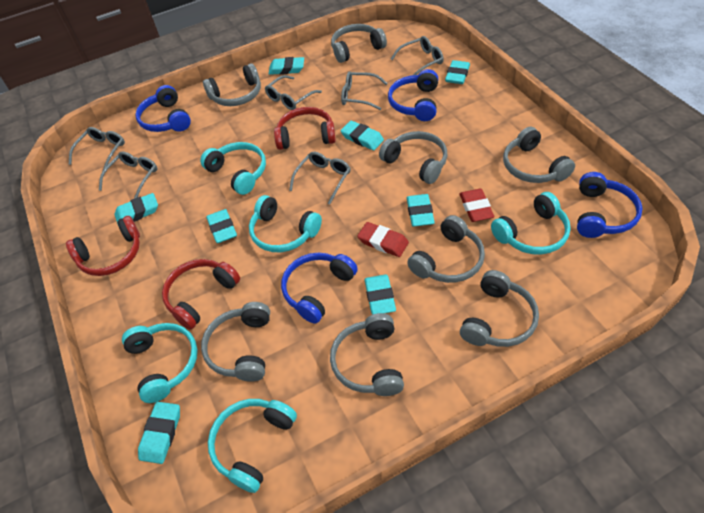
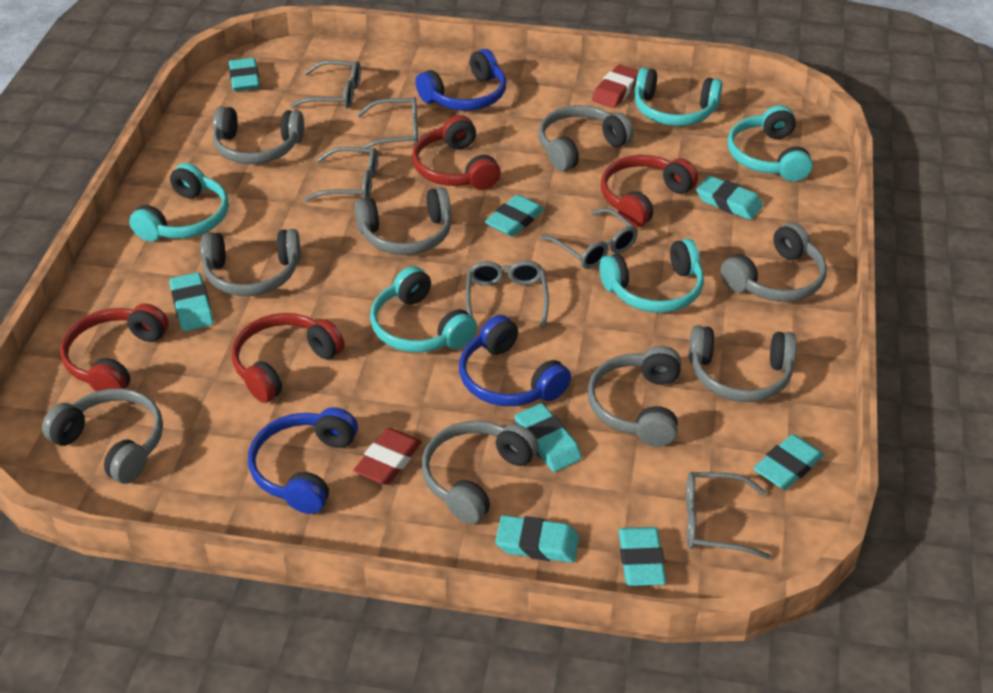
blue headphones: 4 -> 3
grey headphones: 8 -> 9
red headphones: 3 -> 4

